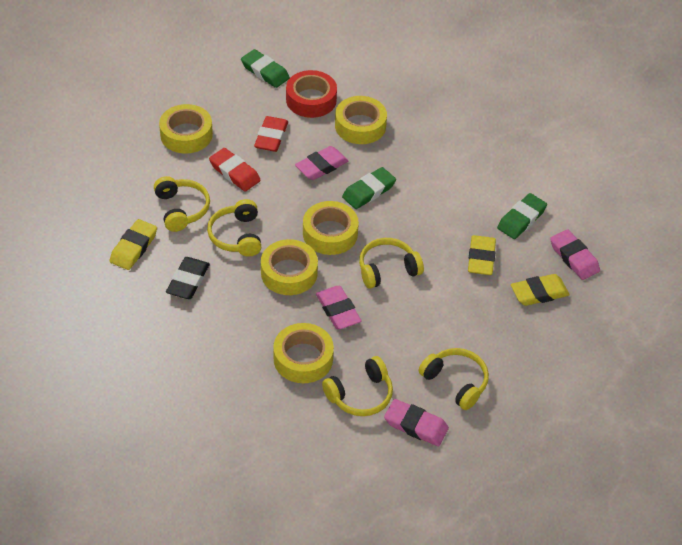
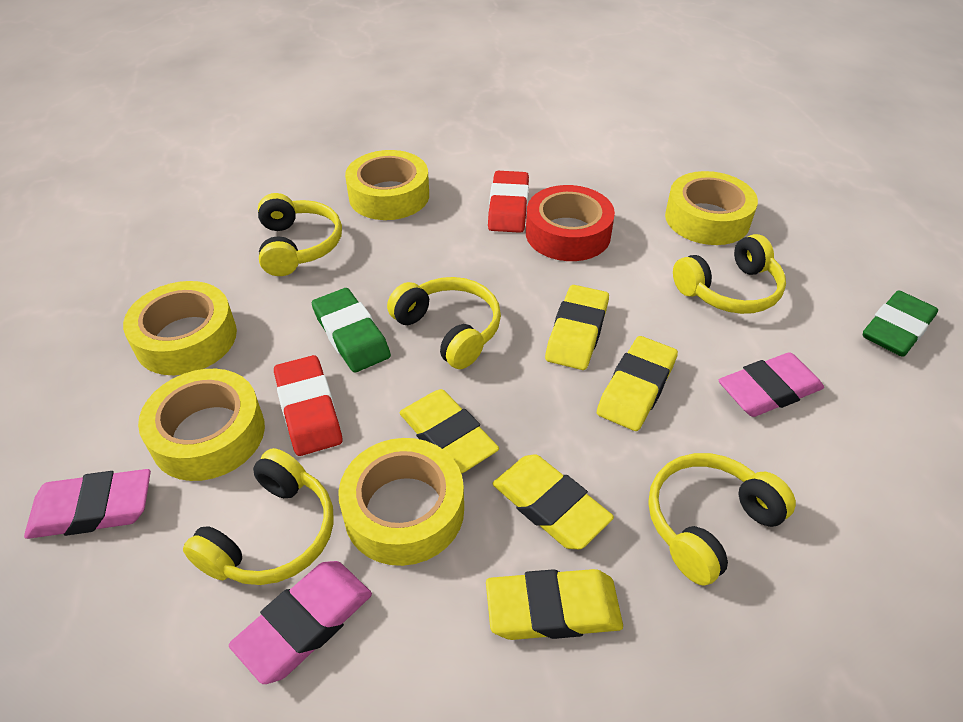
black eraser: 1 -> 0
green eraser: 3 -> 2
pink eraser: 4 -> 3
yellow eraser: 3 -> 5

